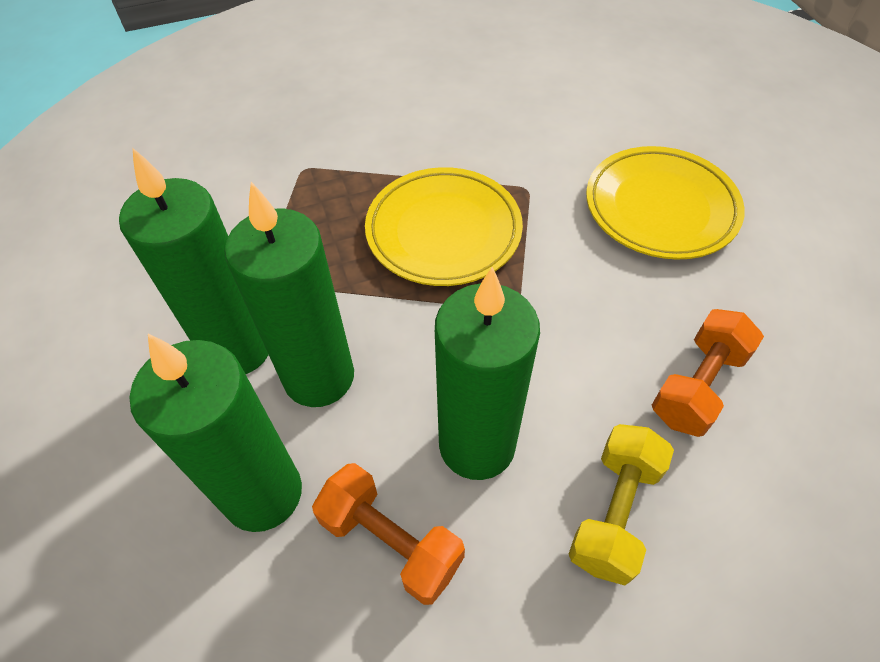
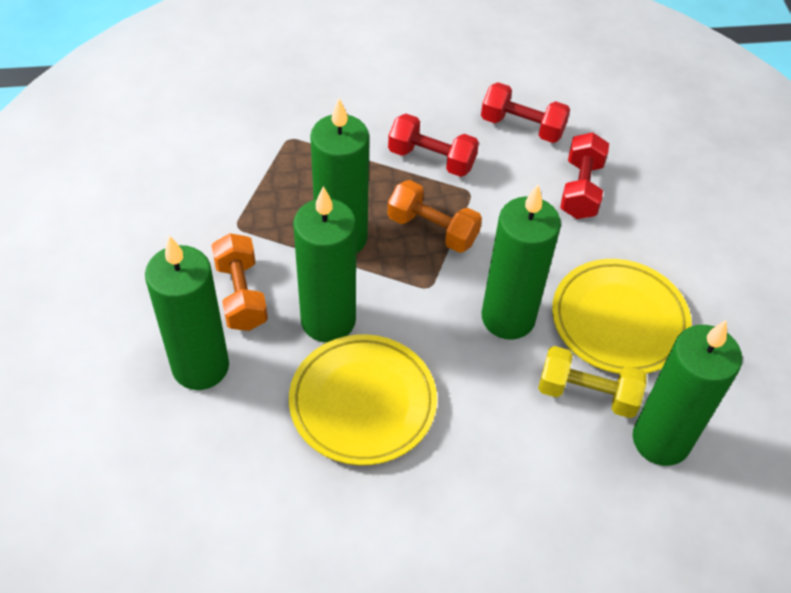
green candle: 4 -> 5
red dumbbell: 0 -> 3

